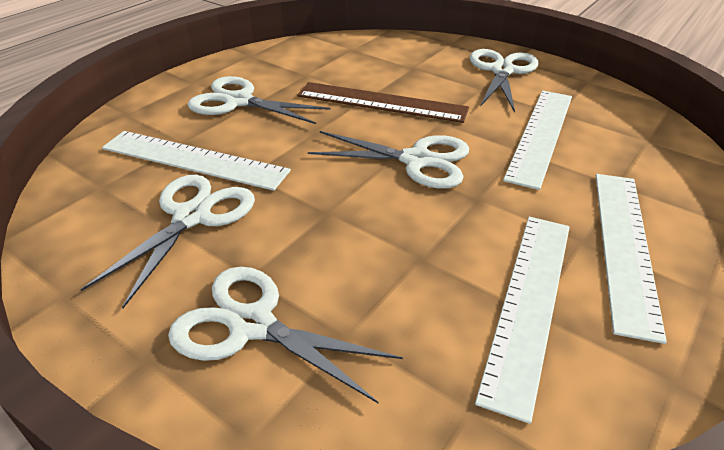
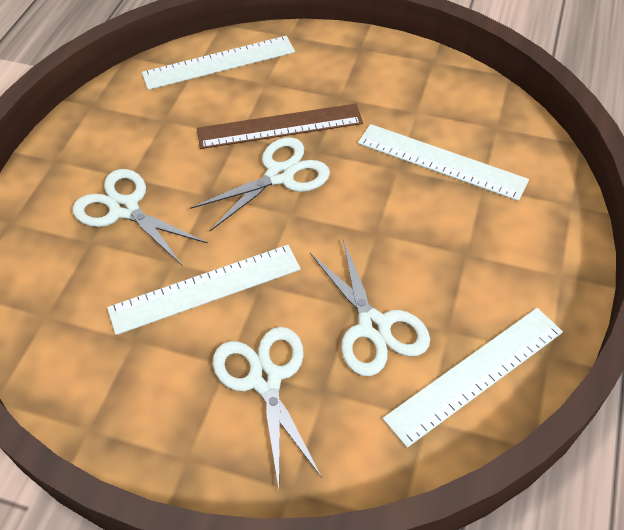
white scissors: 5 -> 4

